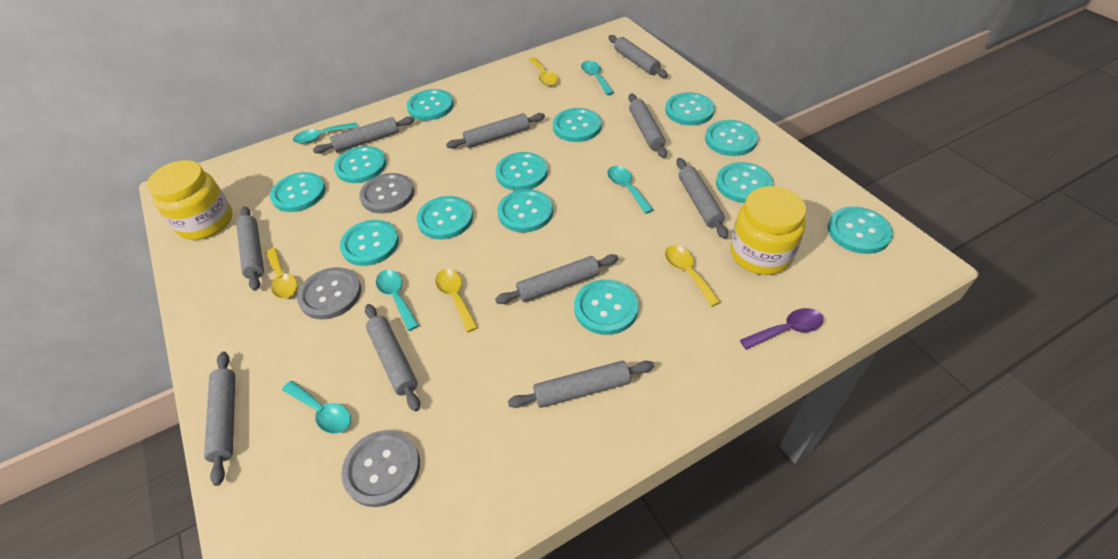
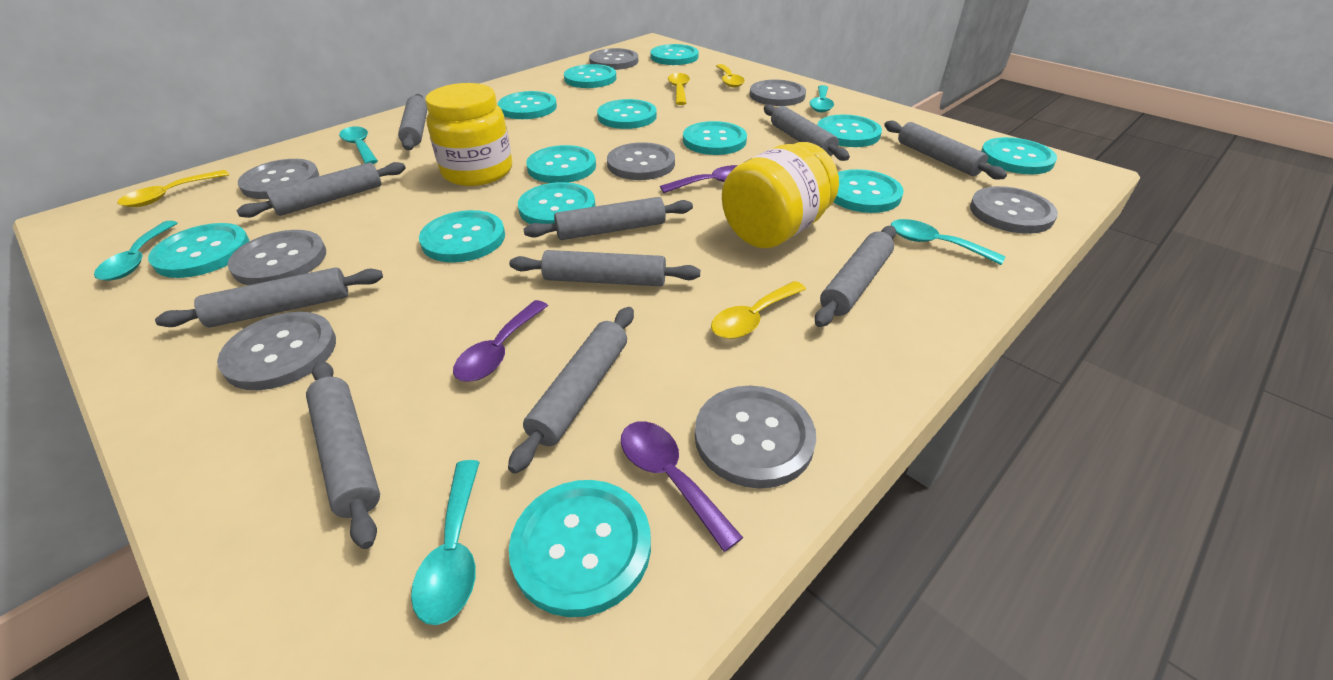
grey button: 3 -> 8
purple spoon: 1 -> 3

